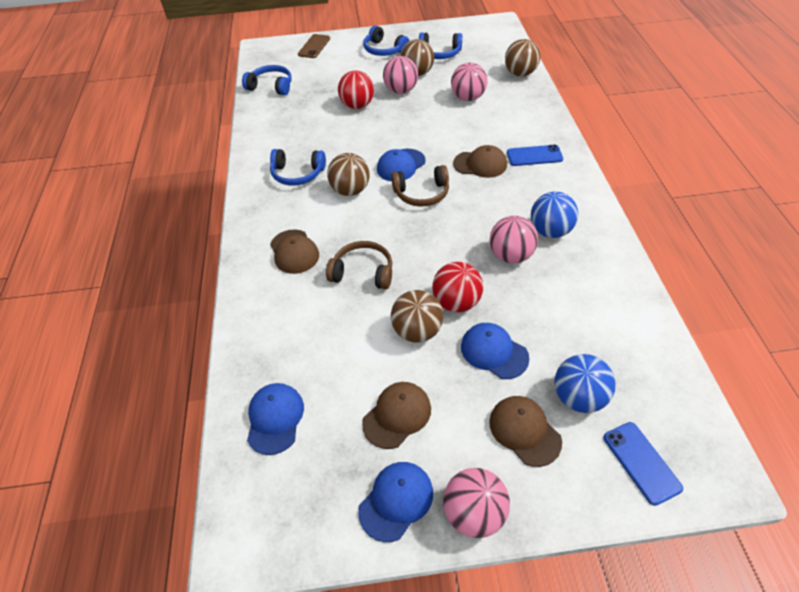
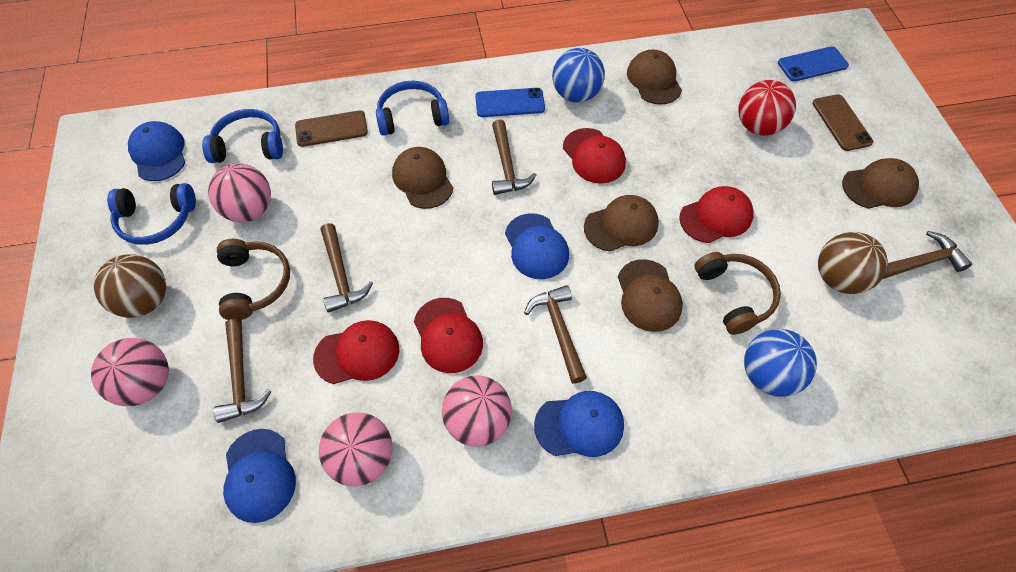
blue headphones: 4 -> 3
brown ball: 4 -> 2
brown cap: 4 -> 5
brown hammer: 0 -> 5
brown phone: 1 -> 2
red ball: 2 -> 1
red cap: 0 -> 4

